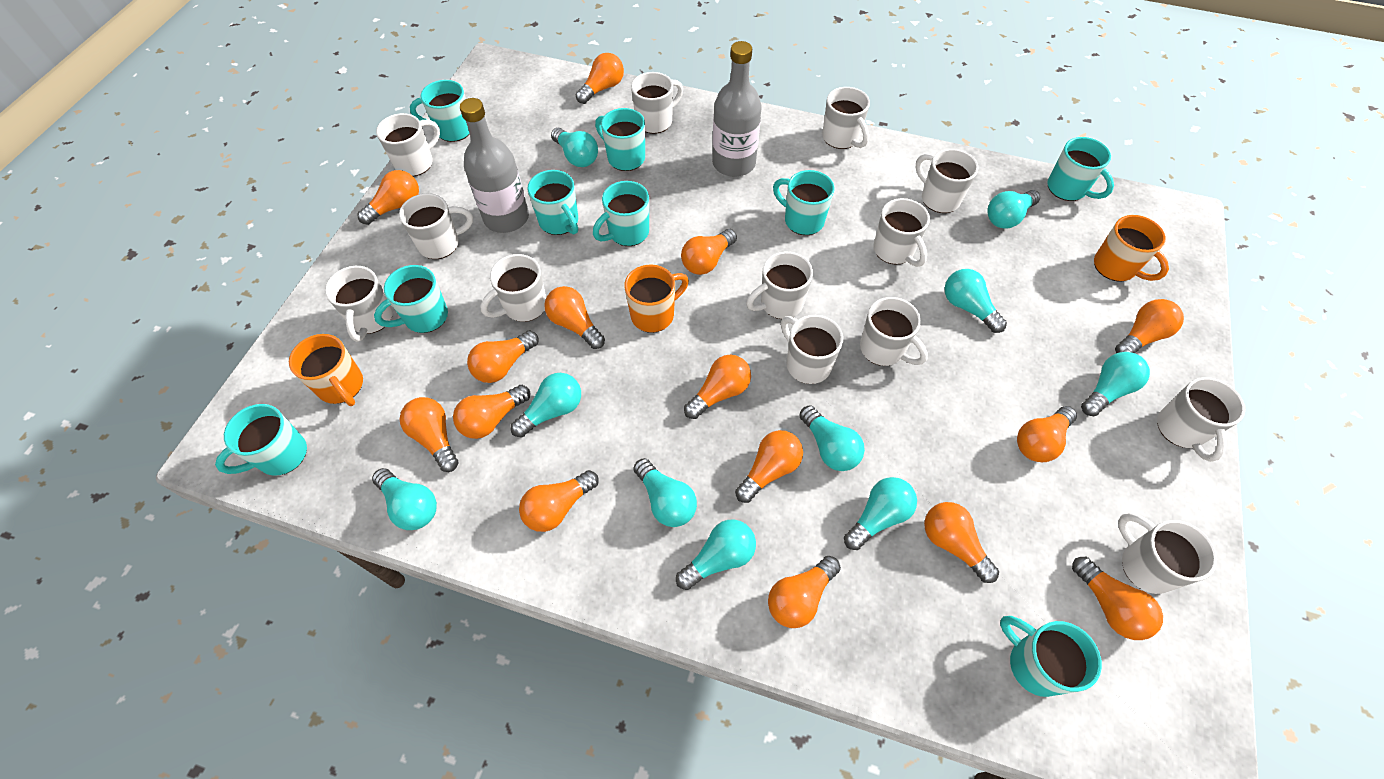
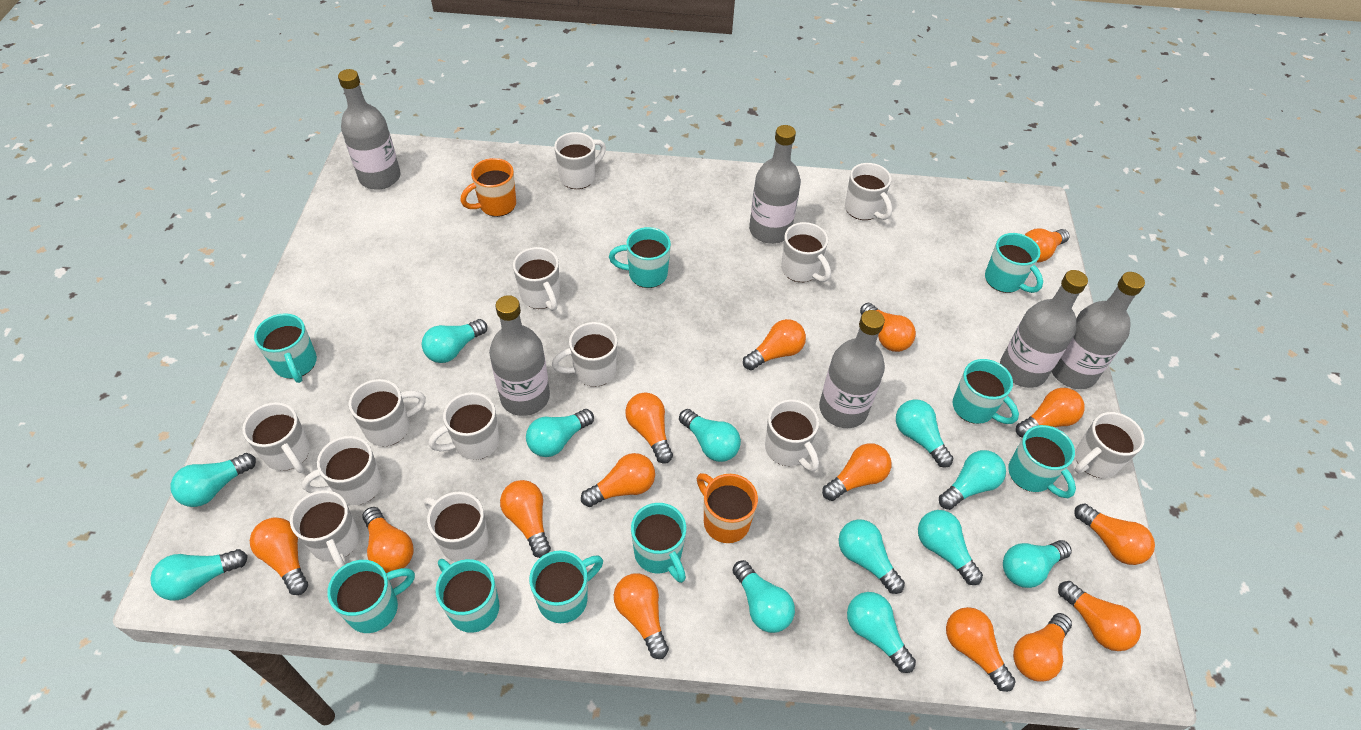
grey bottle: 2 -> 6
orange mug: 3 -> 2
turquoise light bulb: 10 -> 12

